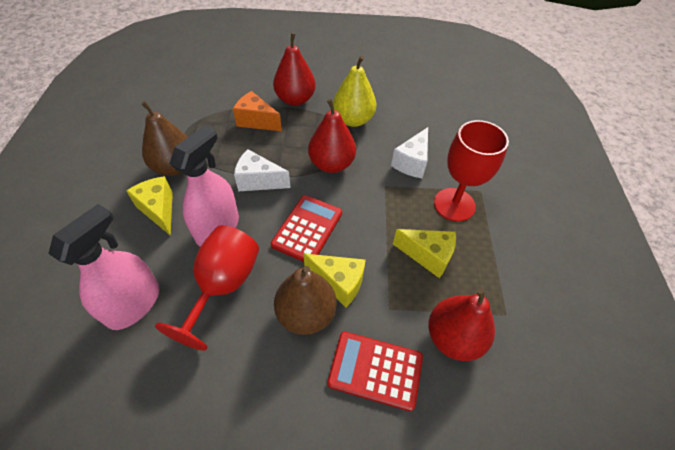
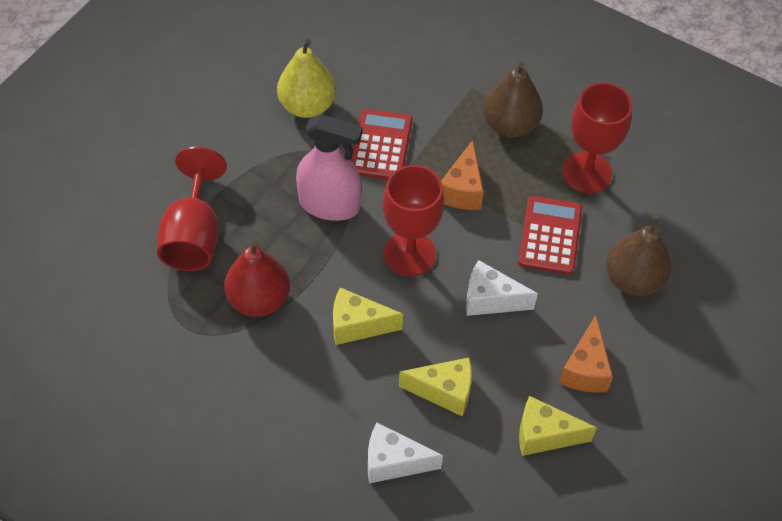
orange cheese: 1 -> 2
pink spray bottle: 2 -> 1
red goblet: 2 -> 3
red pear: 3 -> 1

